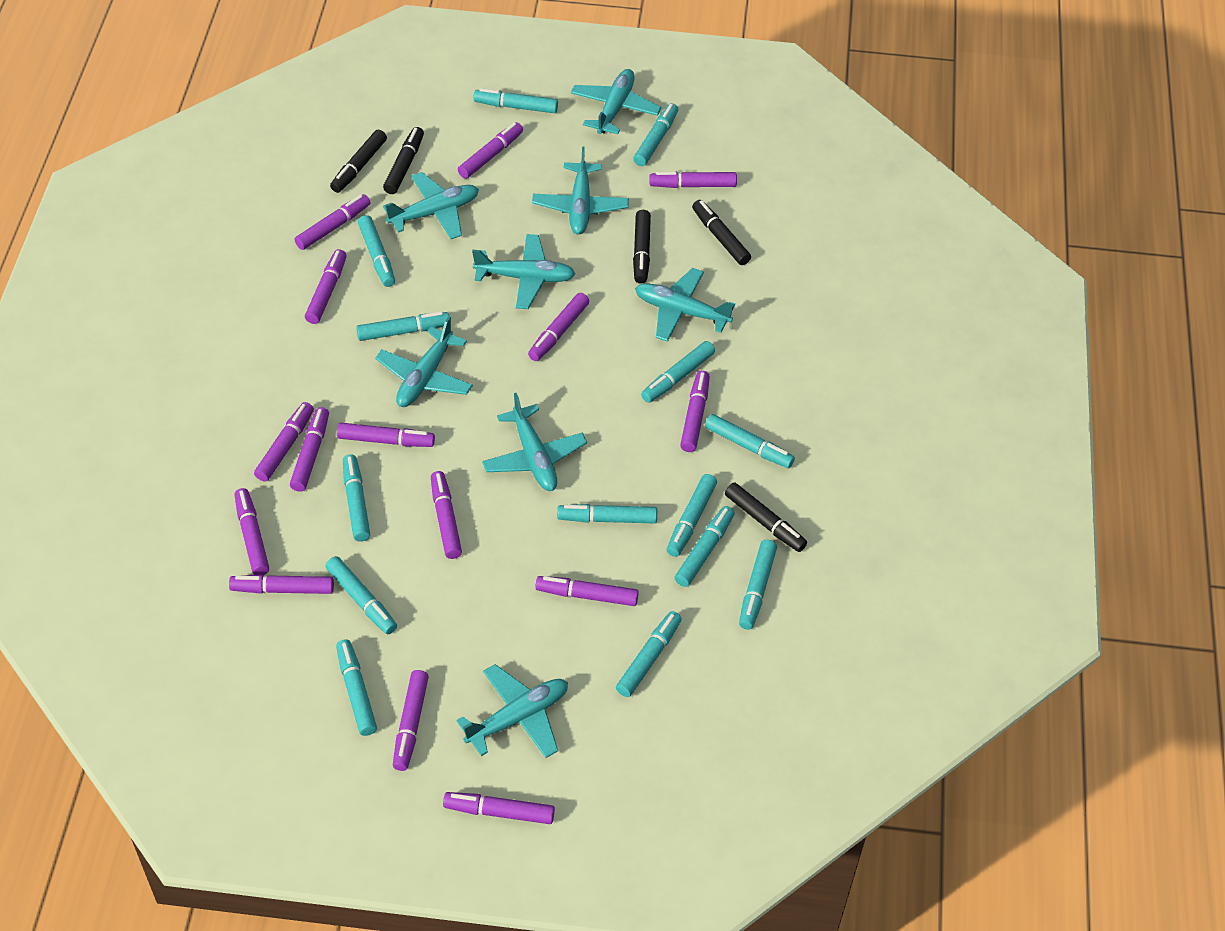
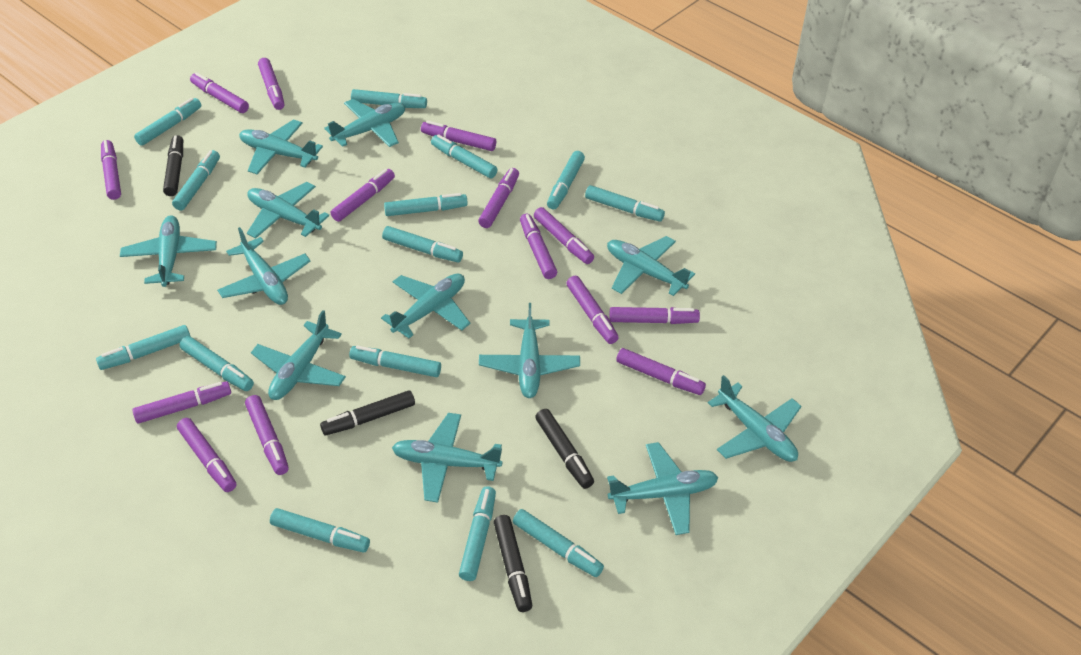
black marker: 5 -> 4
purple marker: 15 -> 14
turquoise plane: 8 -> 12

